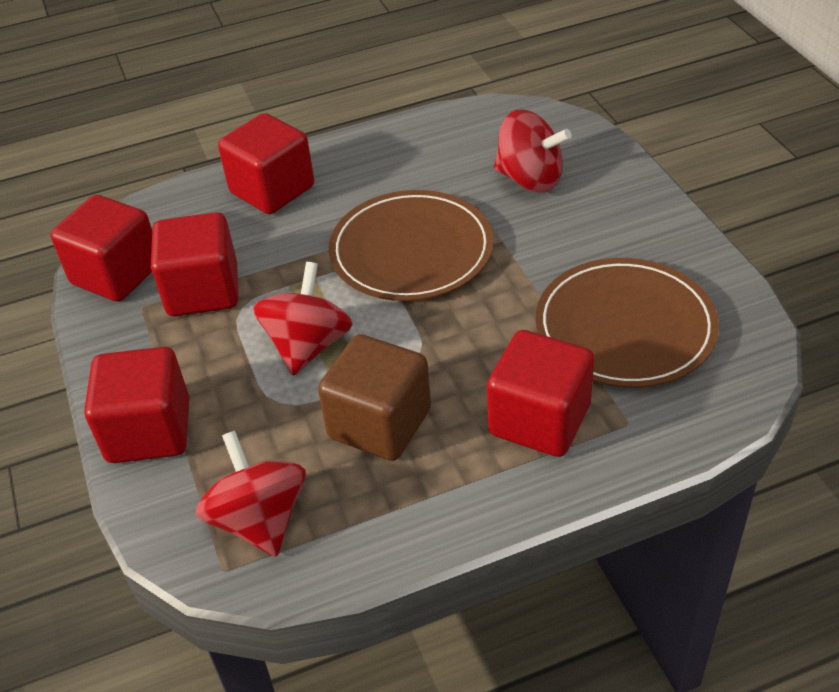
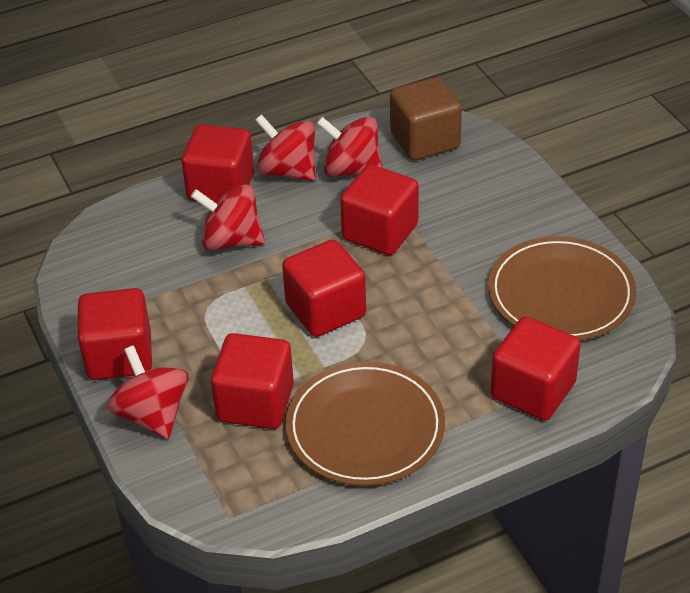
red cube: 5 -> 6
red spinning top: 3 -> 4

